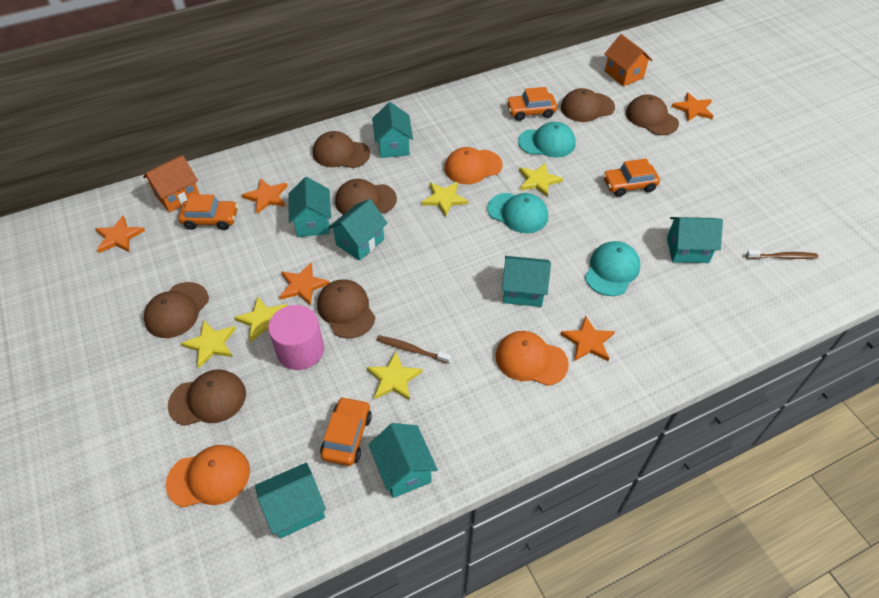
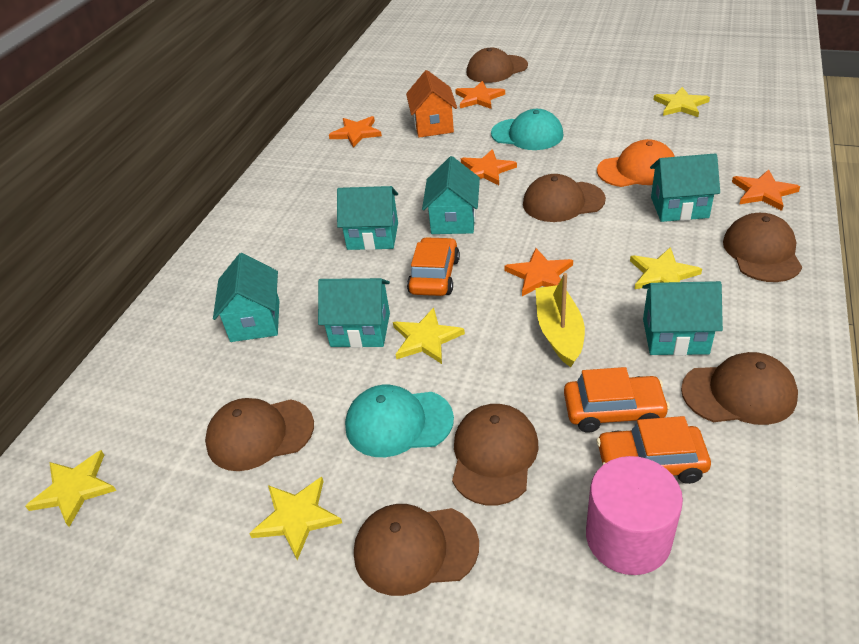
brown toothbrush: 2 -> 0
orange cap: 3 -> 1
orange car: 4 -> 3
orange house: 2 -> 1
turquoise cap: 3 -> 2
turquoise house: 7 -> 6
yellow boat: 0 -> 1

